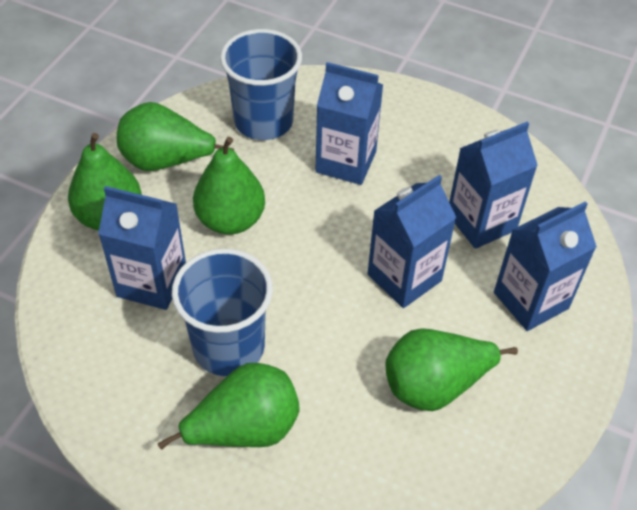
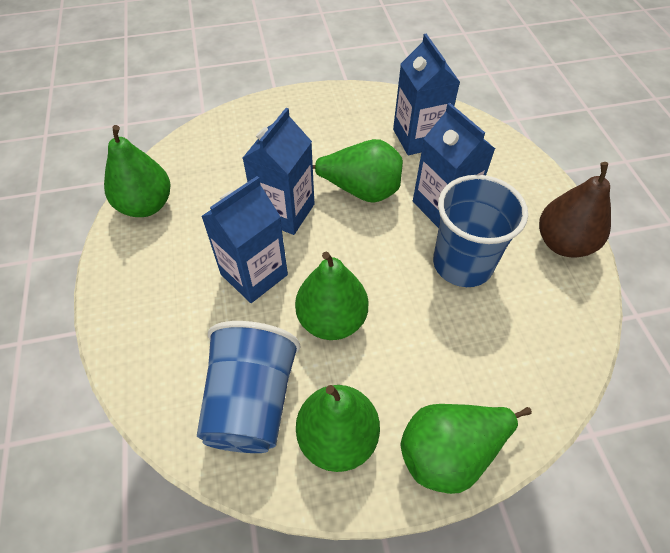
blue carton: 5 -> 4
brown pear: 0 -> 1

